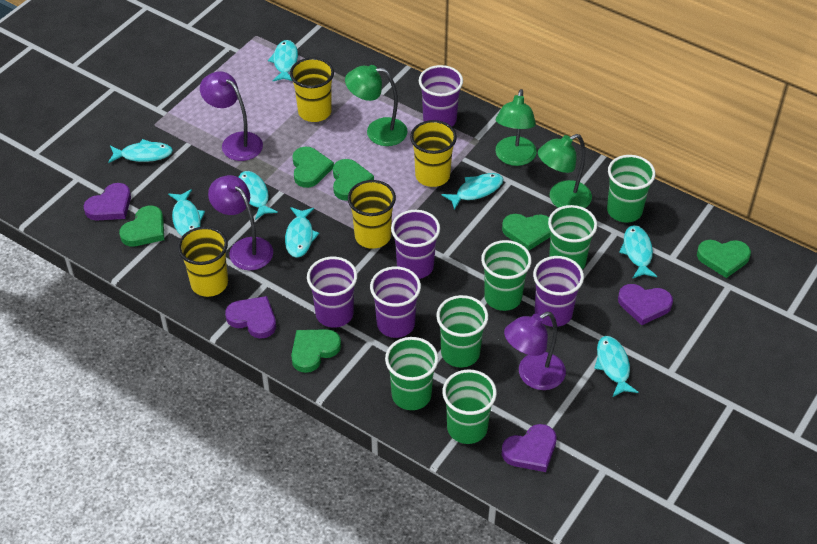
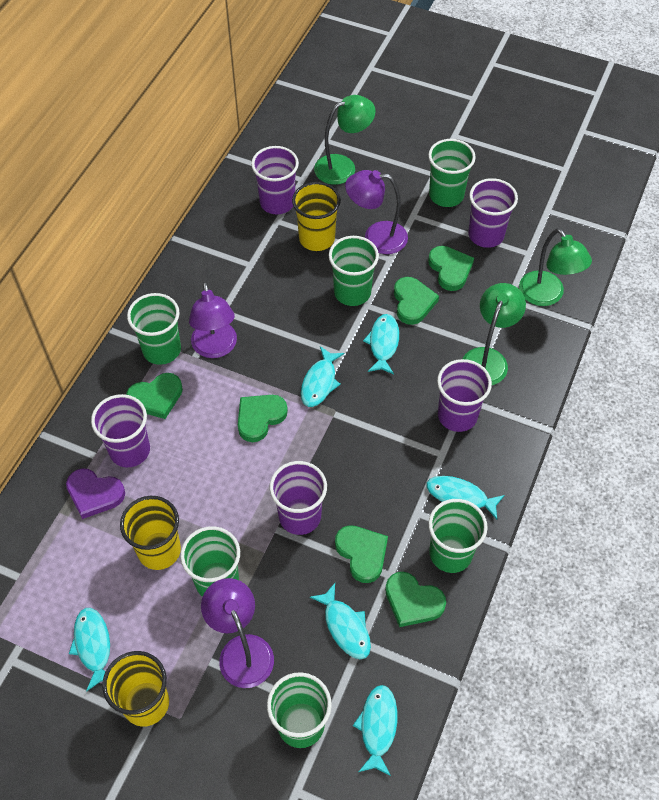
purple heart: 4 -> 1
turquoise fish: 8 -> 6
yellow cup: 4 -> 3

